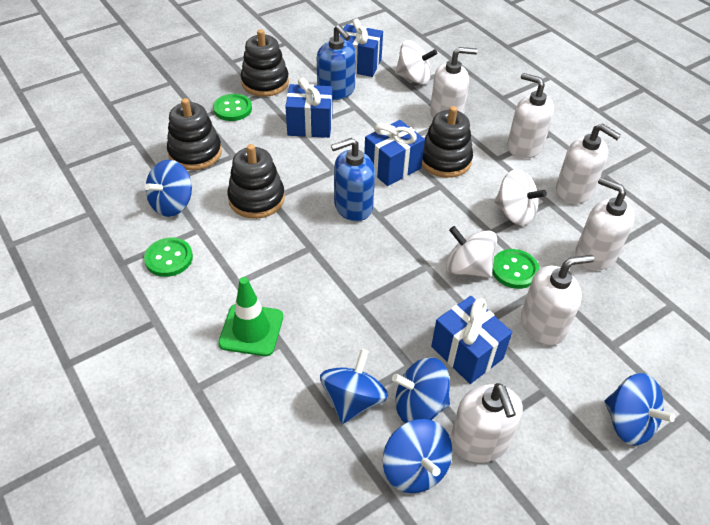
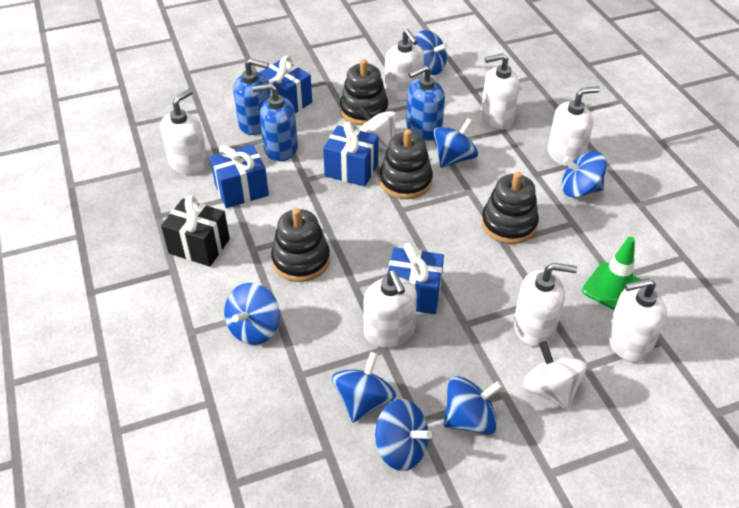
black gift: 0 -> 1
blue soap dispenser: 2 -> 3
blue spinning top: 5 -> 7
green button: 3 -> 0
white soap dispenser: 6 -> 7
white spinning top: 3 -> 2

